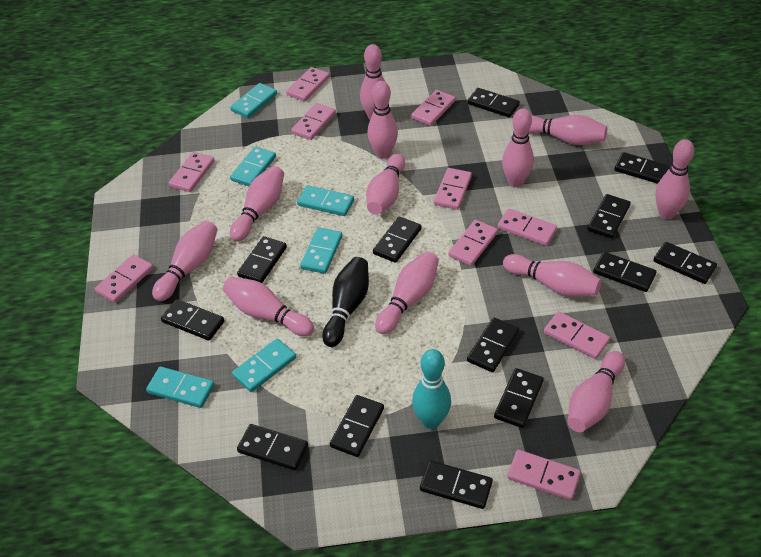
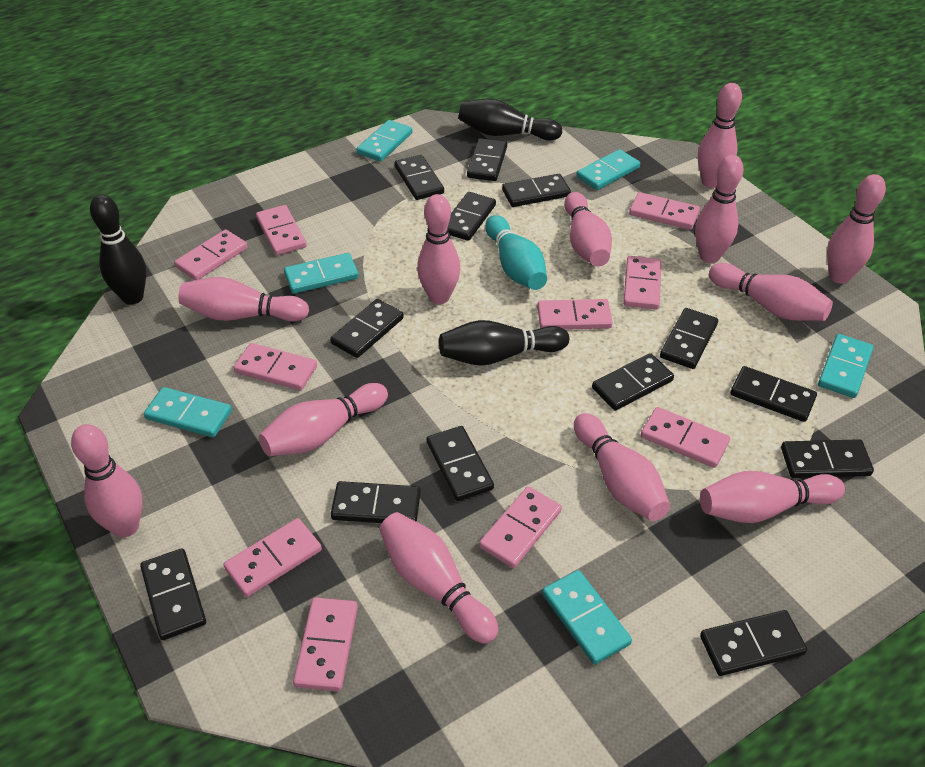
black bowling pin: 1 -> 3

